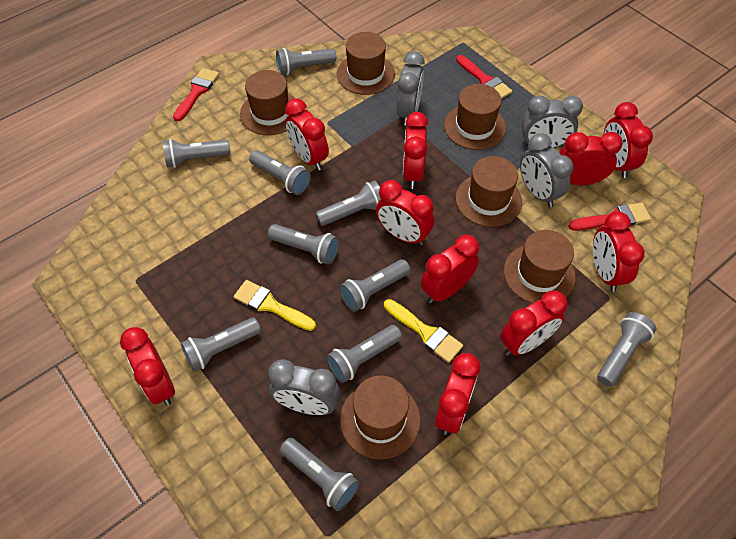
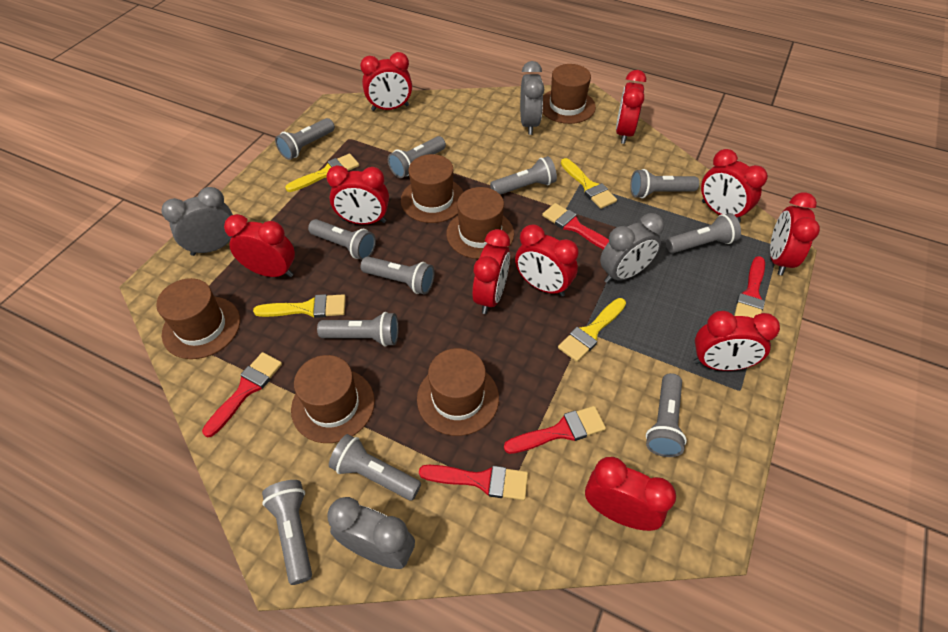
grey flashlight: 10 -> 11
red brush: 3 -> 5
yellow brush: 2 -> 4

